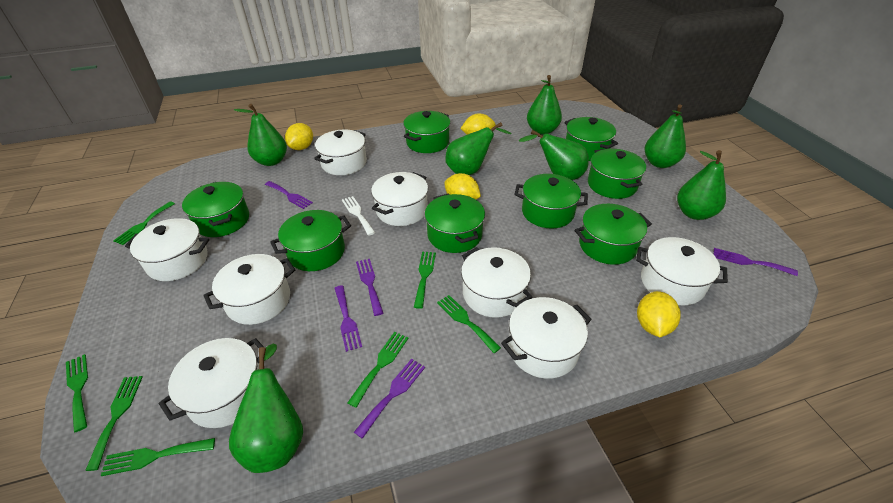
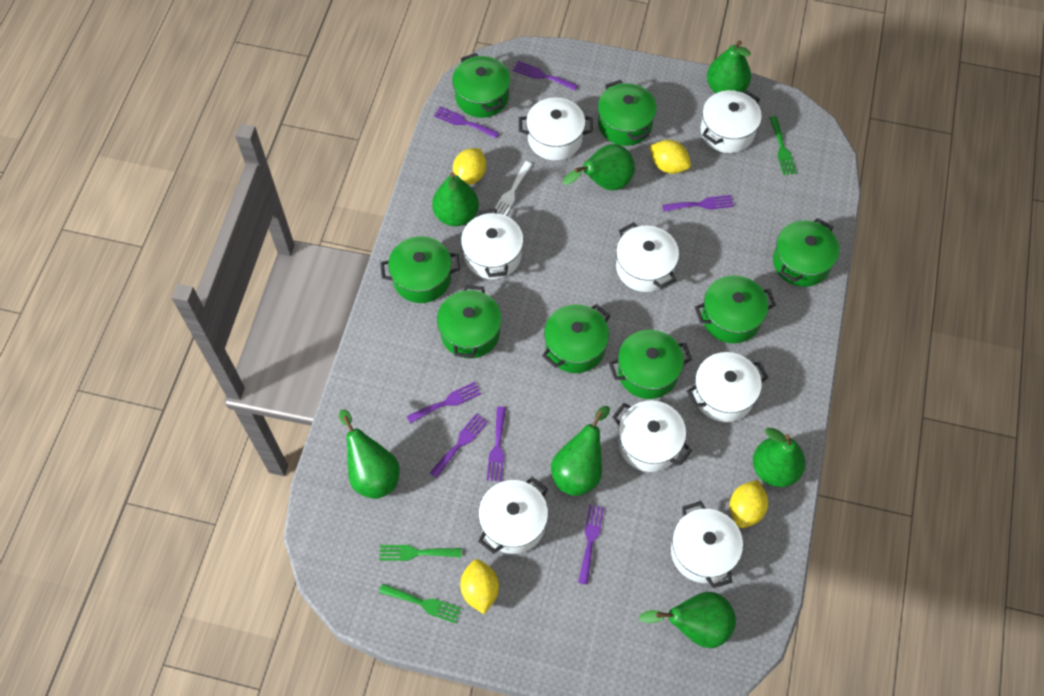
green fork: 7 -> 3
purple fork: 5 -> 7

